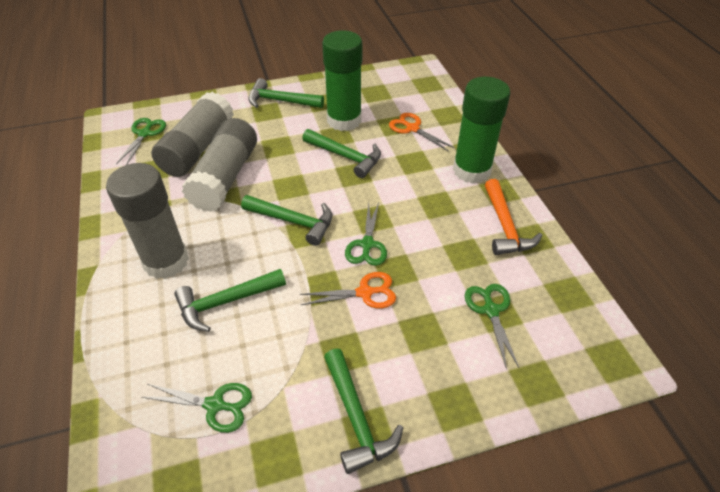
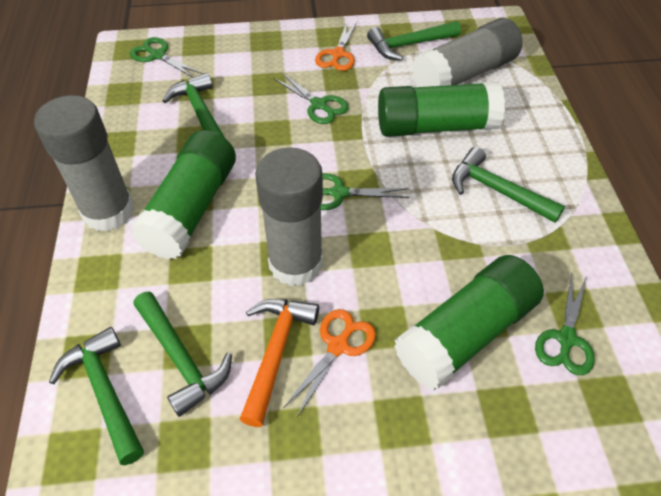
green glue stick: 2 -> 3

